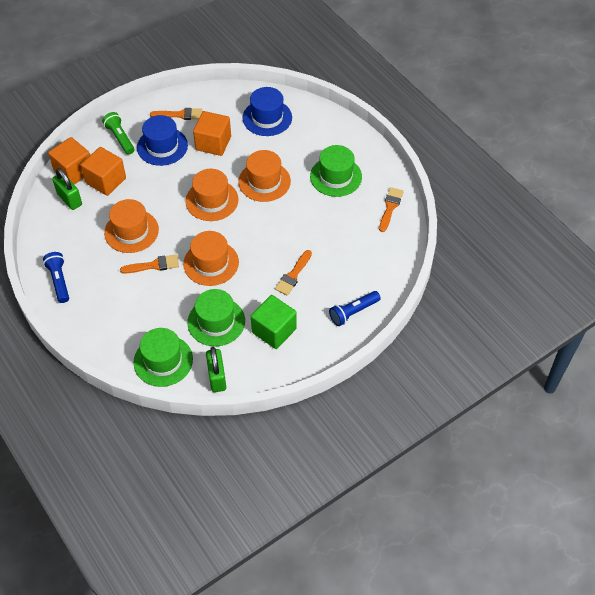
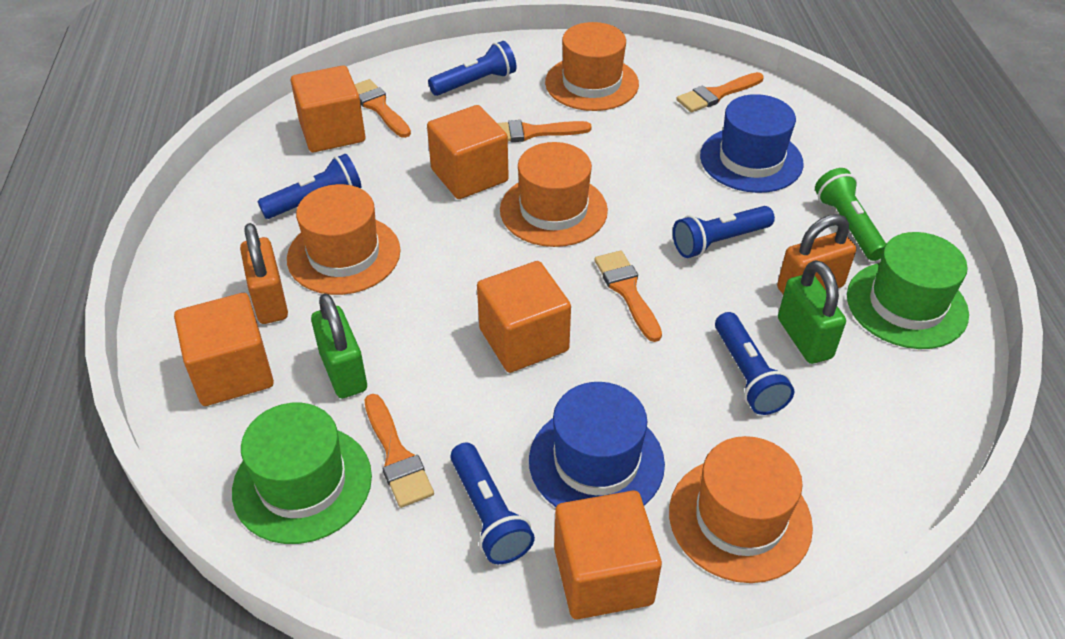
blue flashlight: 2 -> 5
green cube: 1 -> 0
green hat: 3 -> 2
orange brush: 4 -> 5
orange cube: 3 -> 5
orange padlock: 0 -> 2

